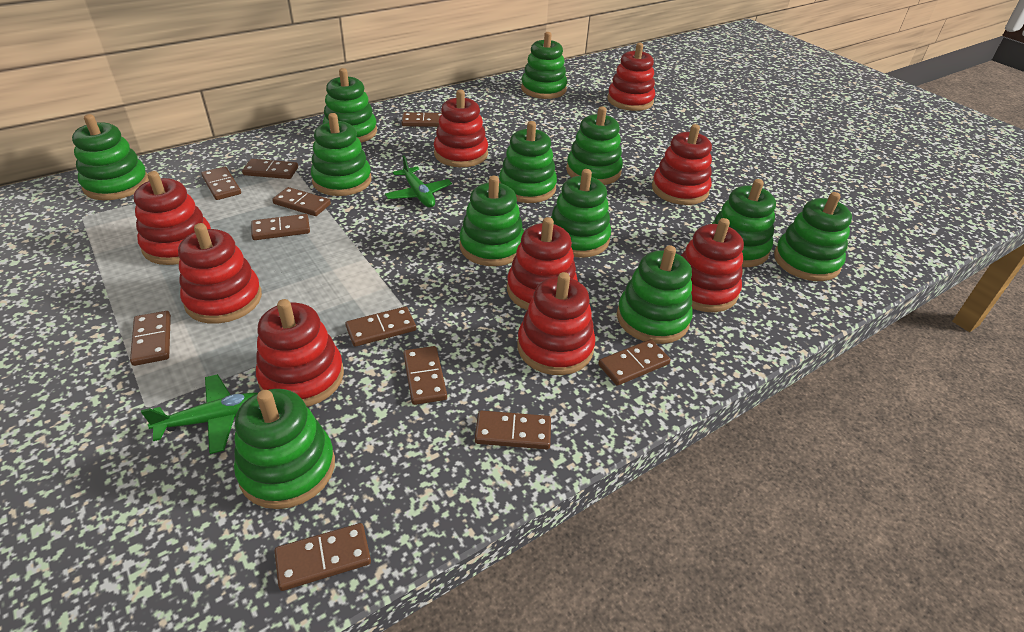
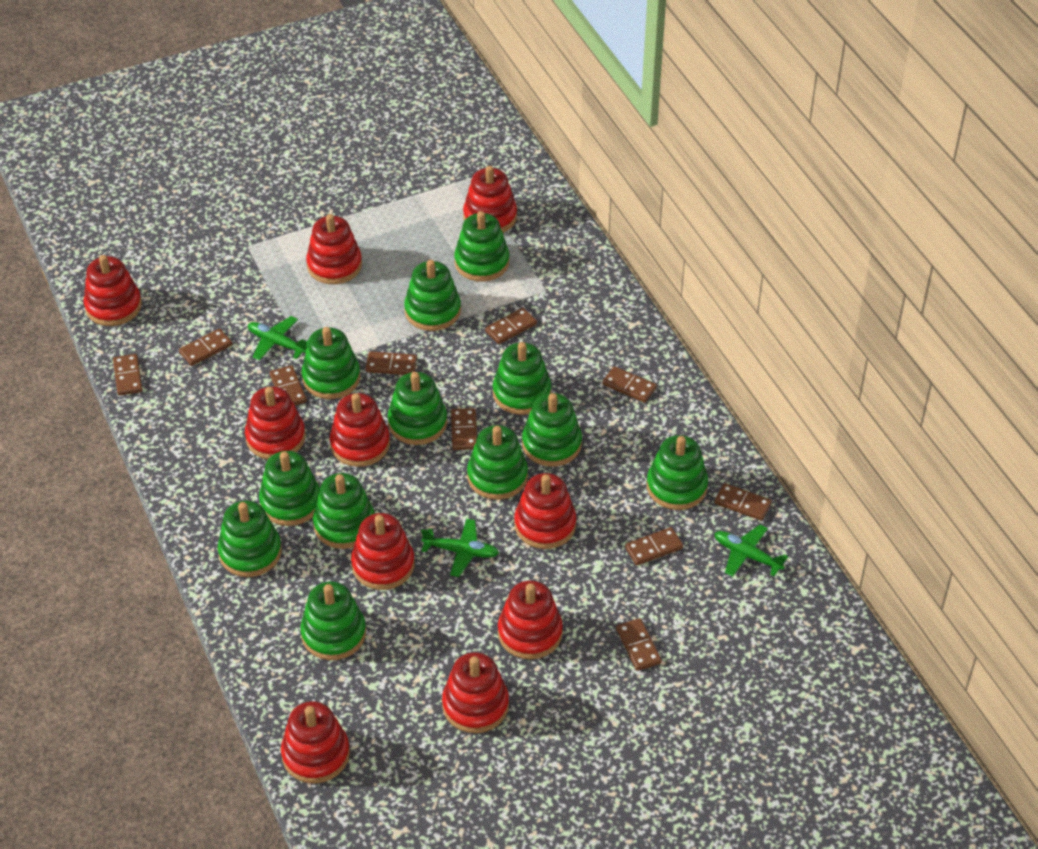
brown domino: 11 -> 10
green plane: 2 -> 3
red stacking toy: 9 -> 10

